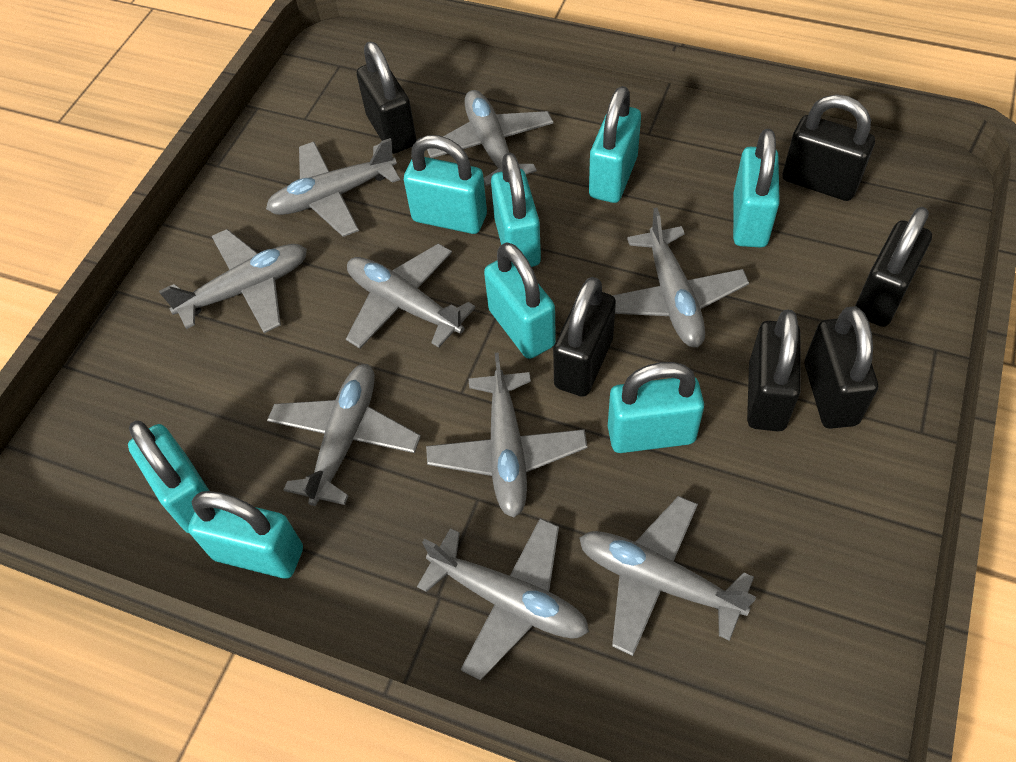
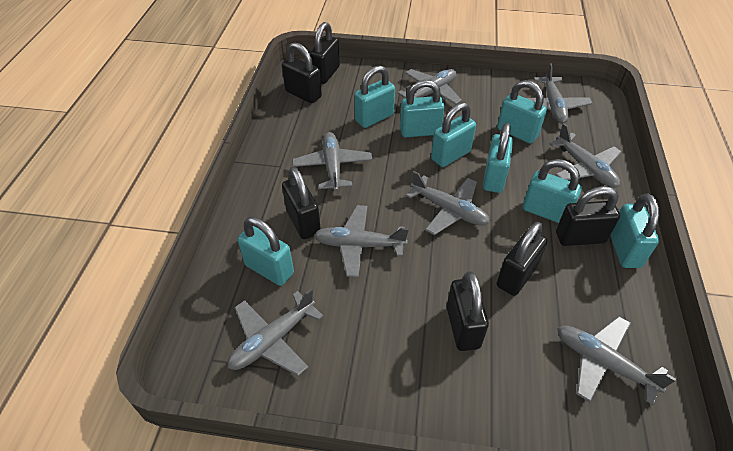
grey plane: 9 -> 8

